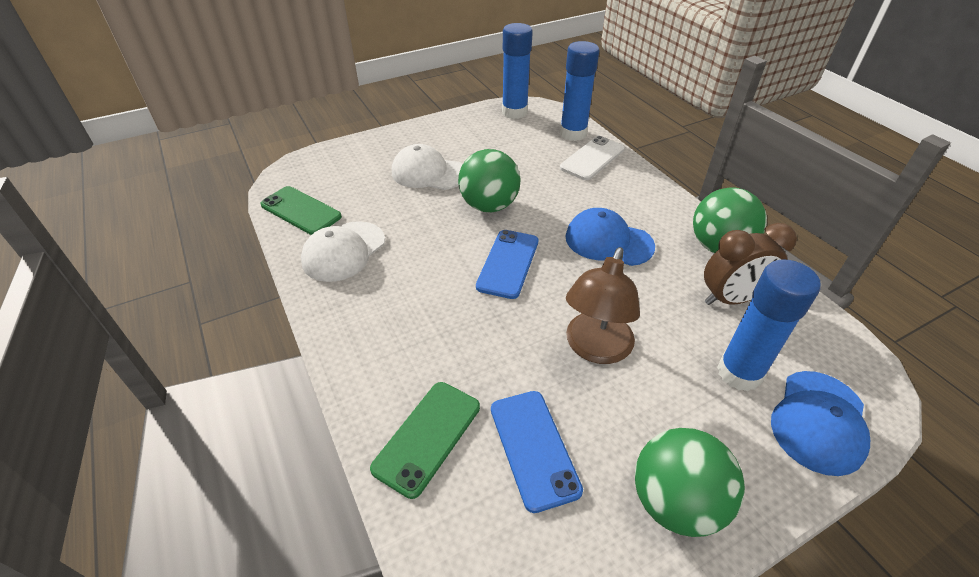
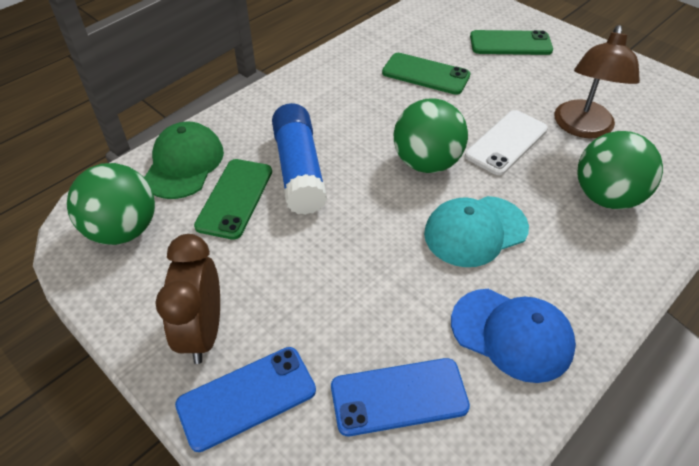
blue cap: 2 -> 1
blue glue stick: 3 -> 1
green cap: 0 -> 1
green phone: 2 -> 3
turquoise cap: 0 -> 1
white cap: 2 -> 0

